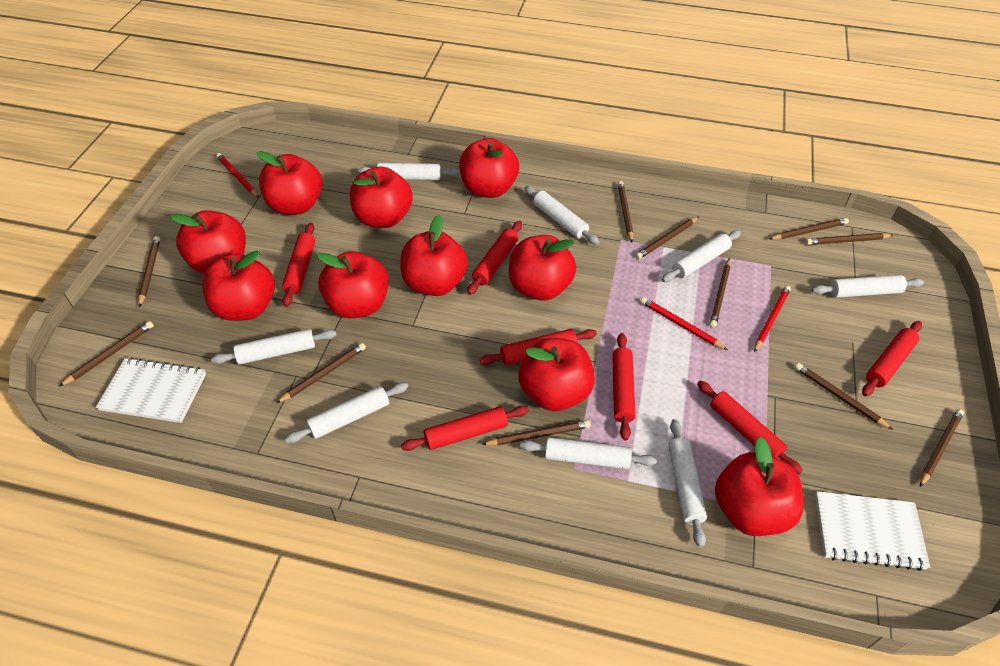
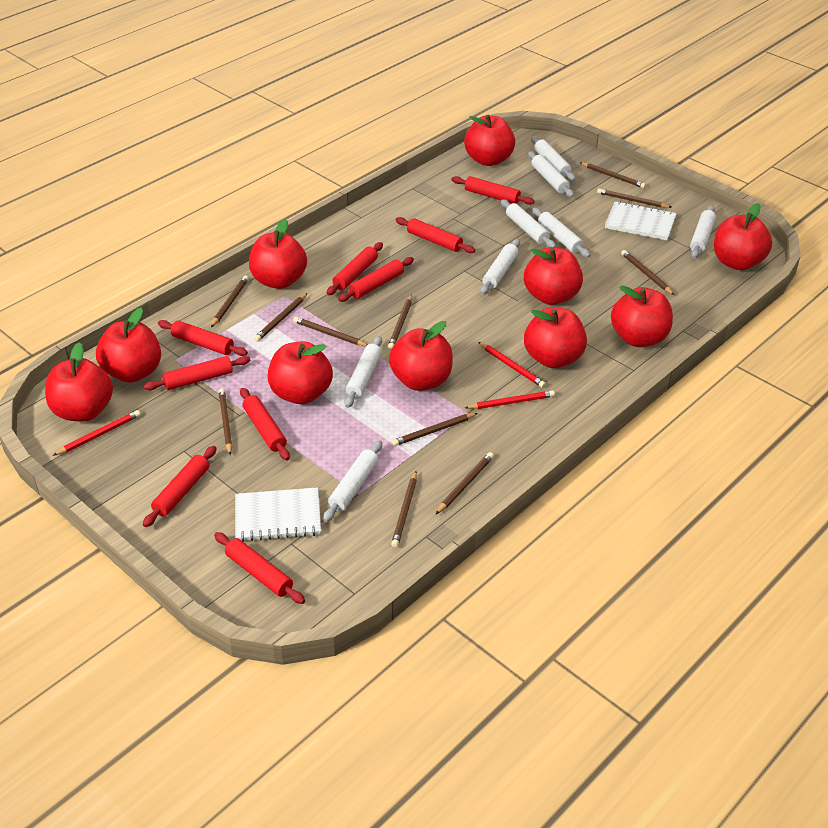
red rolling pin: 7 -> 9

